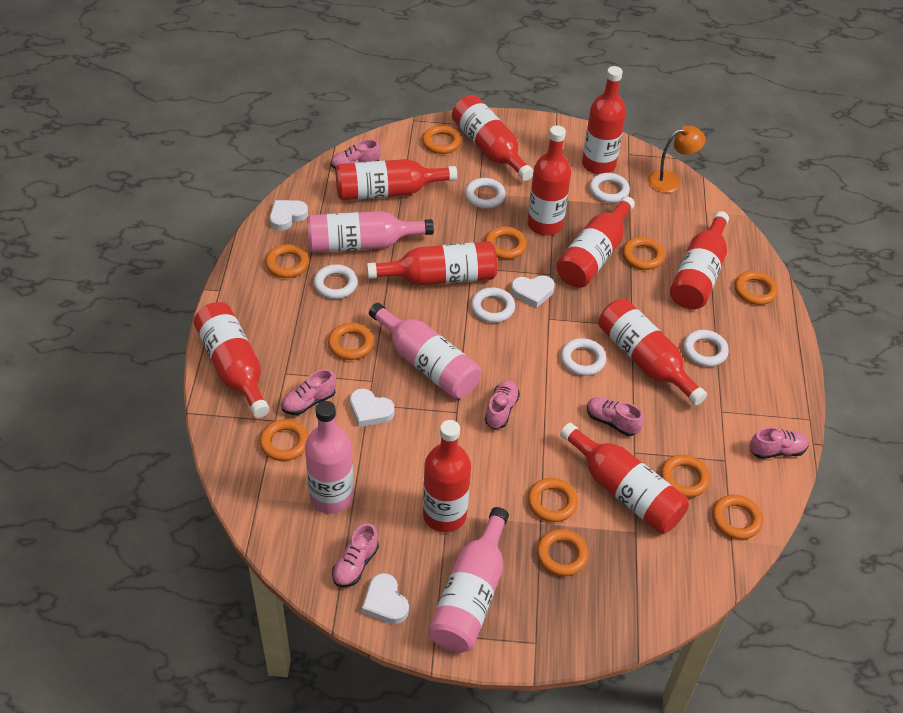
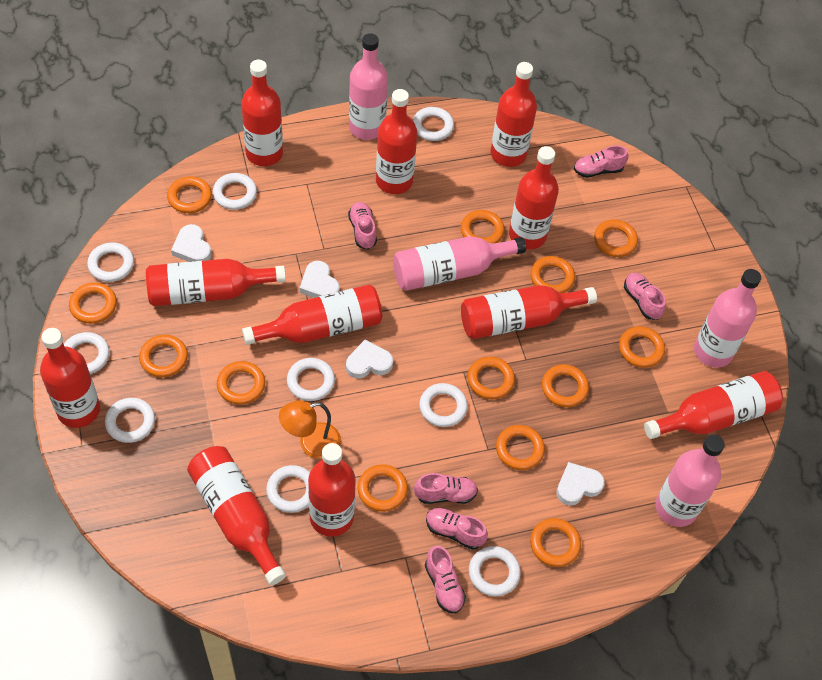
orange ring: 11 -> 13
white ring: 6 -> 9

